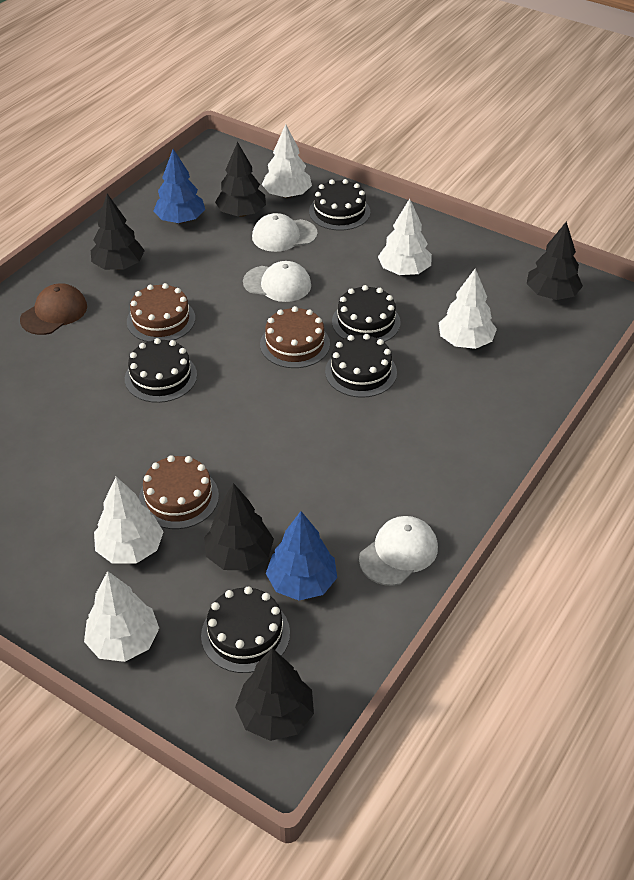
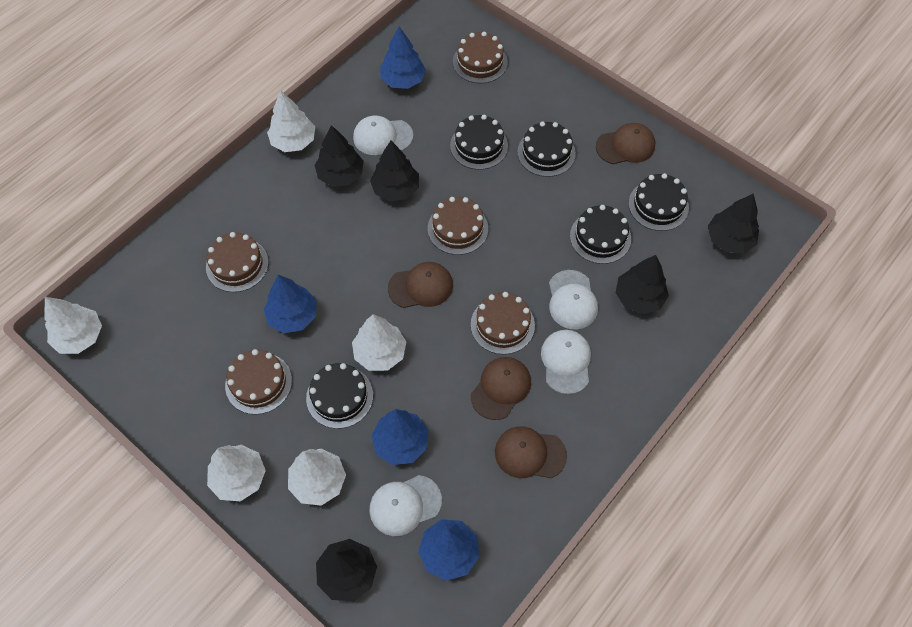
blue tree: 2 -> 4
brown cake: 3 -> 5
brown cap: 1 -> 4
white cap: 3 -> 4

